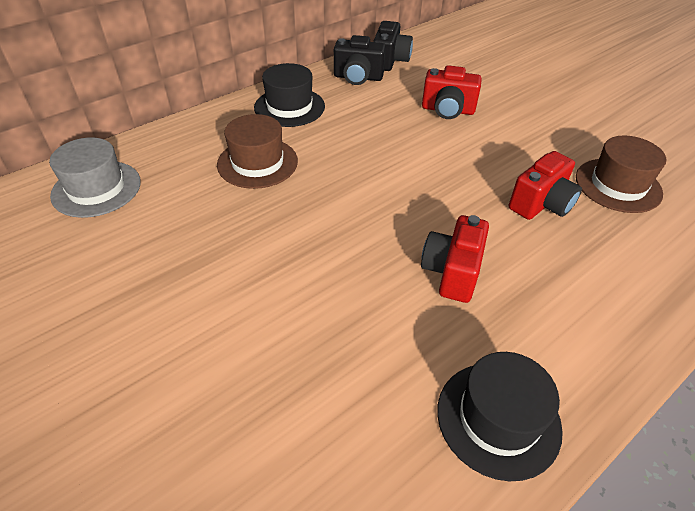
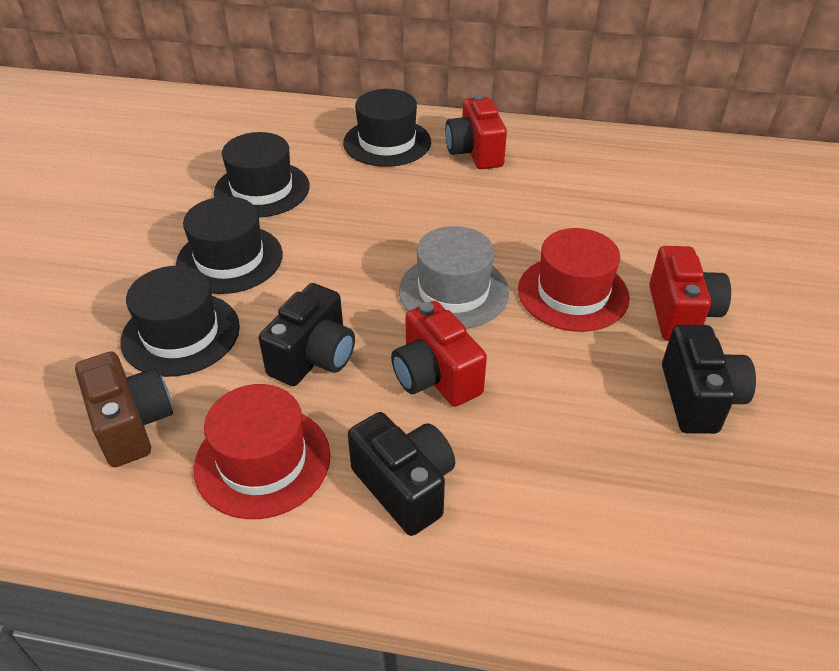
black camera: 2 -> 3
black hat: 2 -> 4
brown camera: 0 -> 1
brown hat: 2 -> 0
red hat: 0 -> 2

